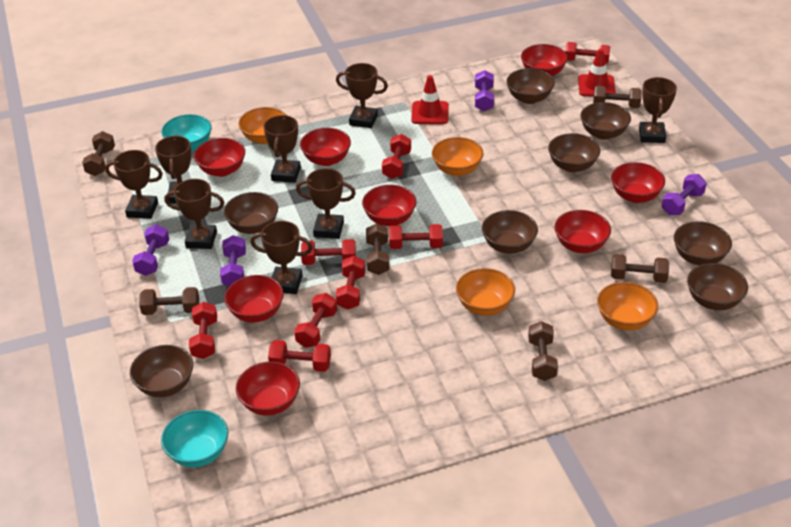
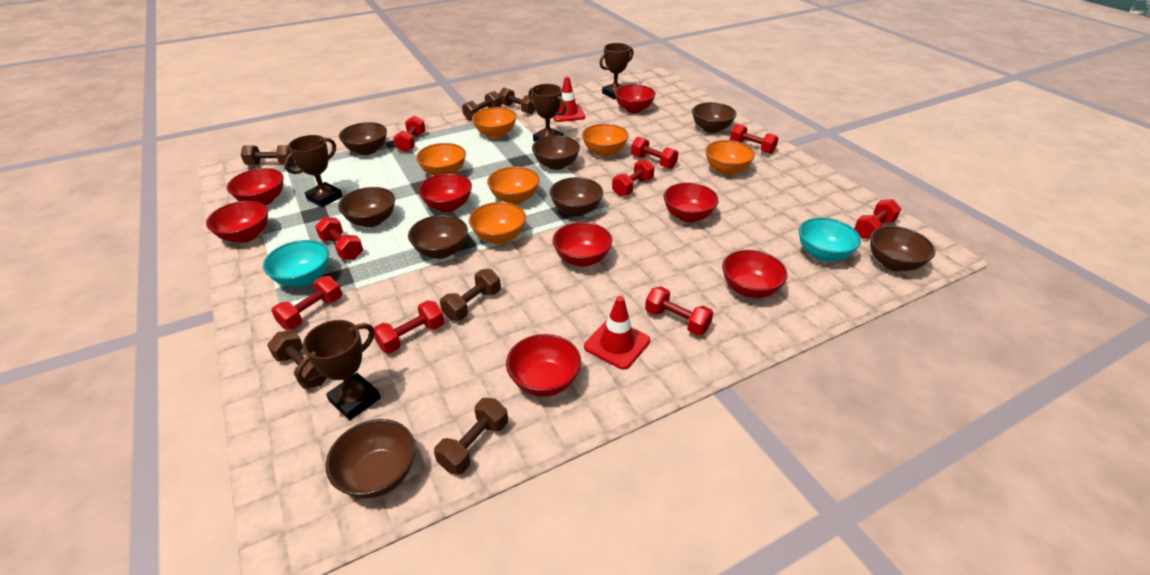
brown trophy: 8 -> 4
orange bowl: 4 -> 6
purple dumbbell: 4 -> 0
red dumbbell: 8 -> 9

